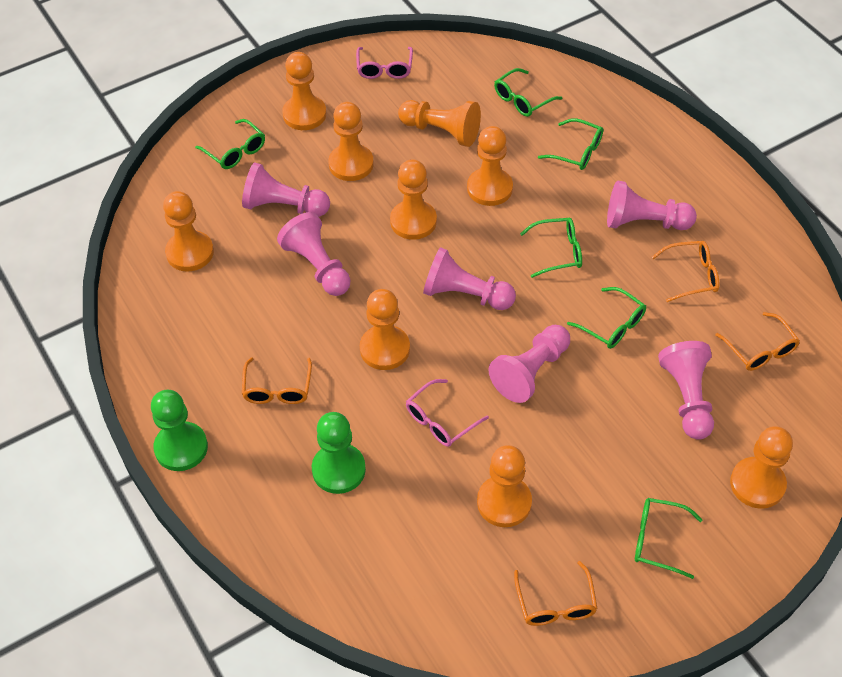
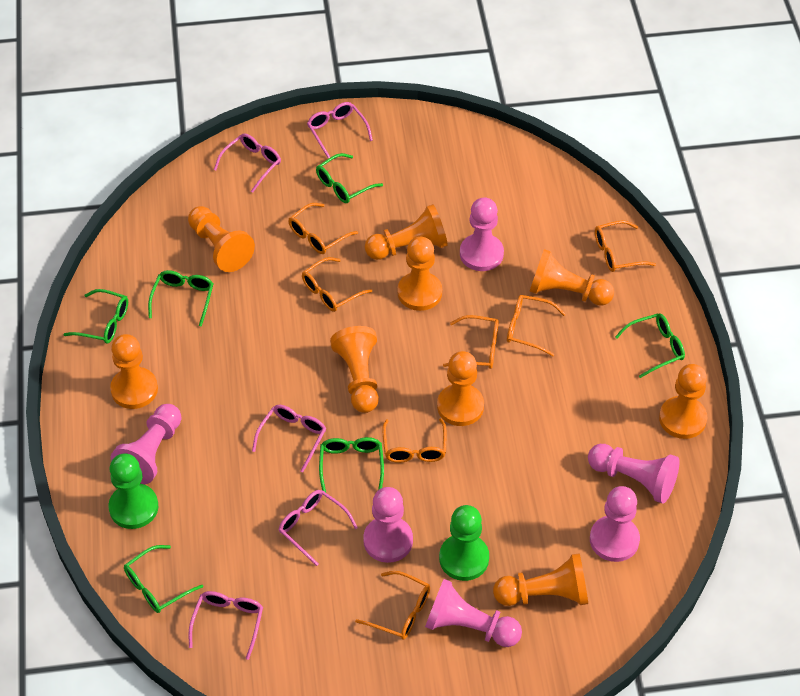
orange glasses: 4 -> 7
pink glasses: 2 -> 5

